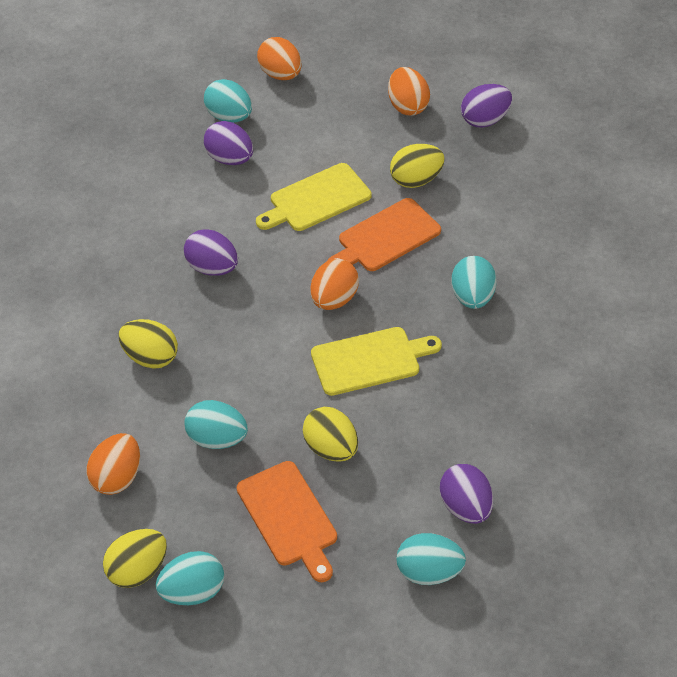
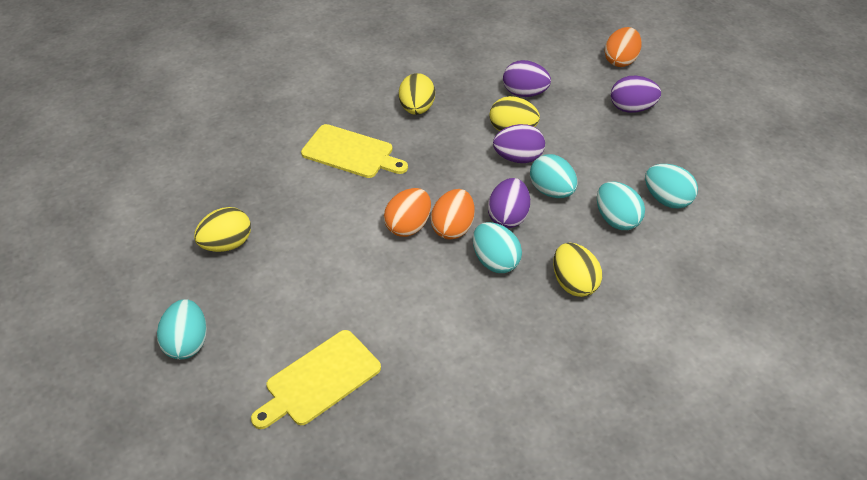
orange cutting board: 2 -> 0
orange egg: 4 -> 3

